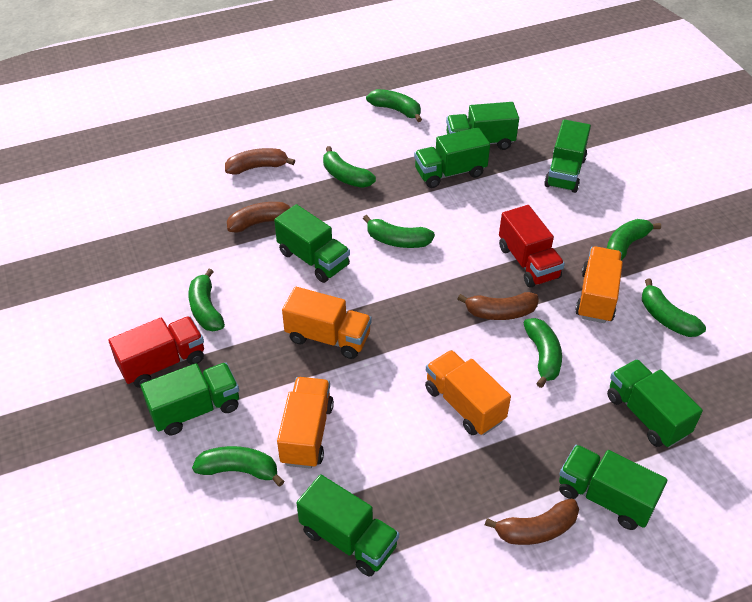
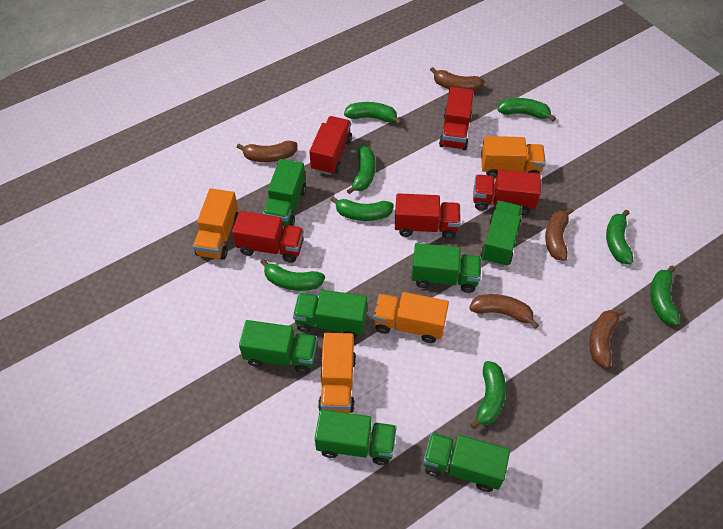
brown banana: 4 -> 5
green truck: 8 -> 7
red truck: 2 -> 5

